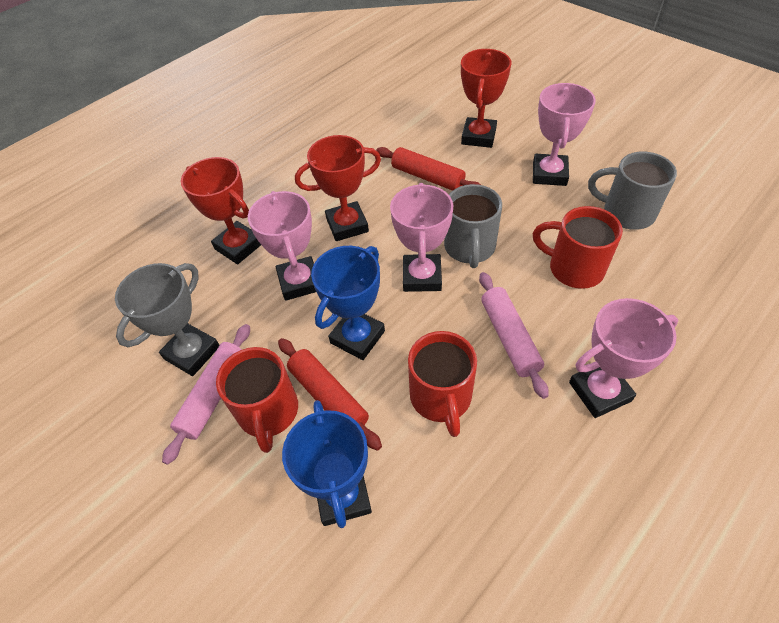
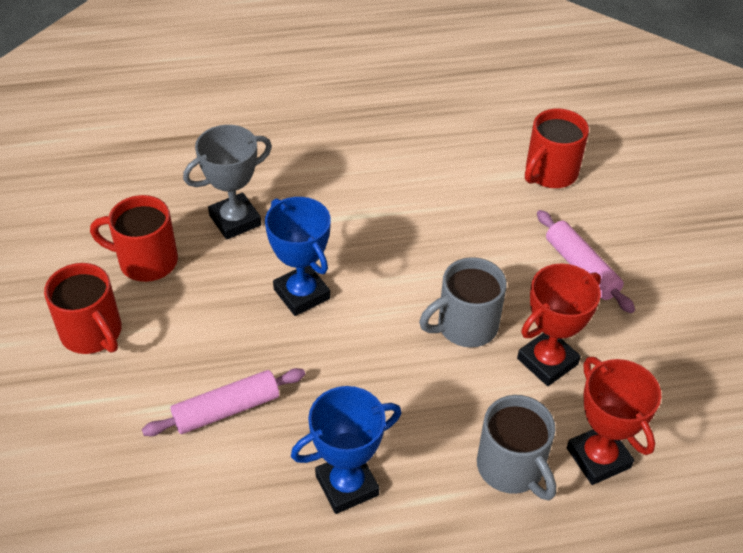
pink trophy: 4 -> 0
red rolling pin: 2 -> 0
red trophy: 3 -> 2

